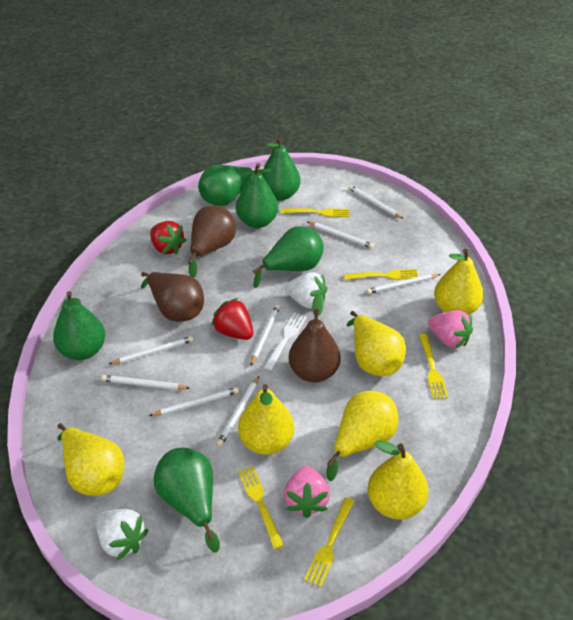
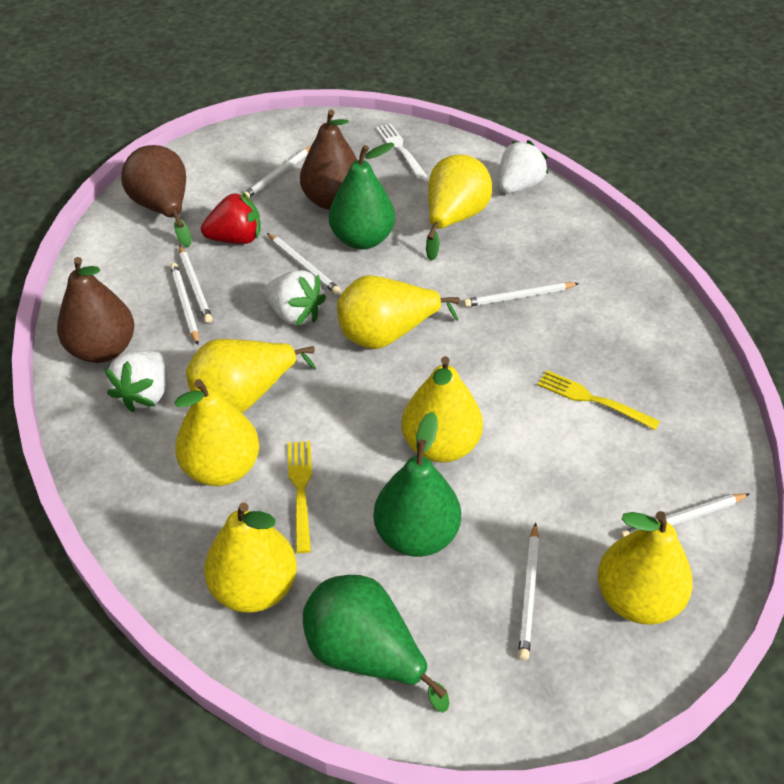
green pear: 6 -> 3
pink strawberry: 2 -> 0
red strawberry: 2 -> 1
white pencil: 8 -> 7
white strawberry: 2 -> 3
yellow fork: 5 -> 2
yellow pear: 6 -> 7

